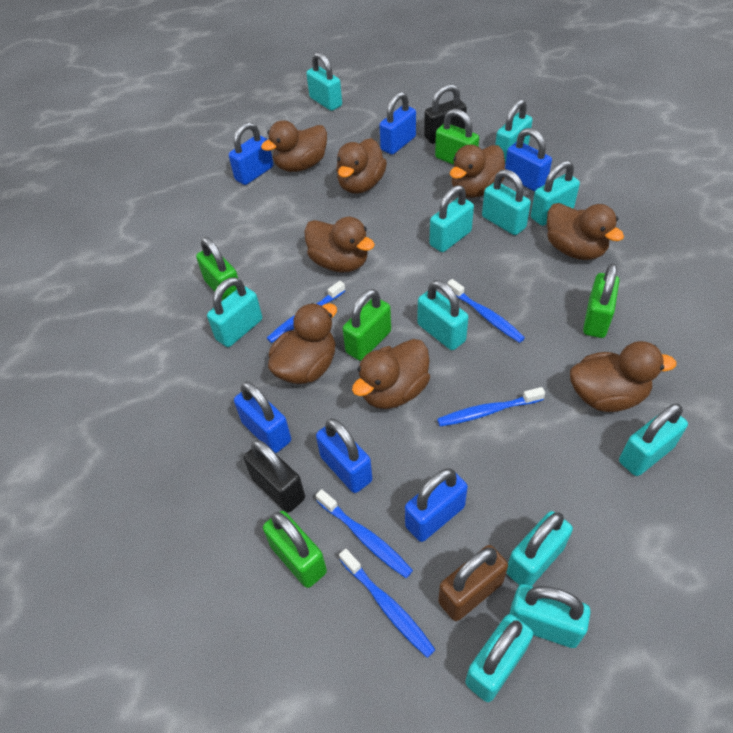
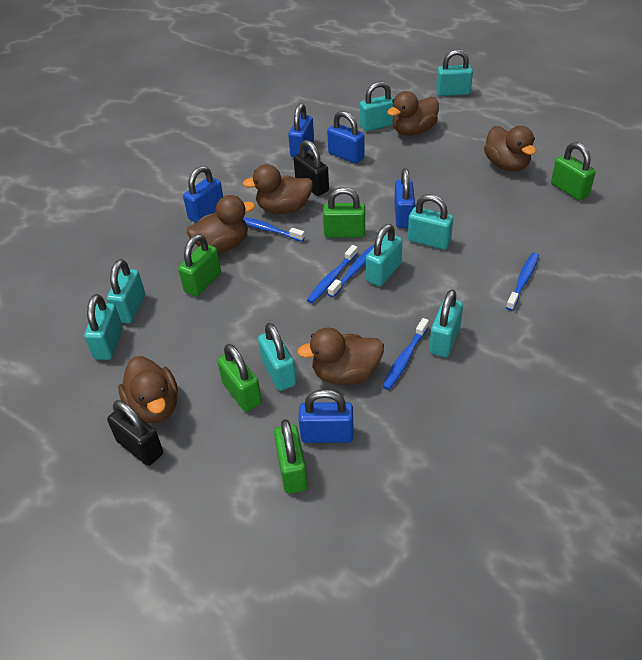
blue padlock: 6 -> 5
brown duck: 8 -> 6
brown padlock: 1 -> 0
turquoise padlock: 11 -> 8

